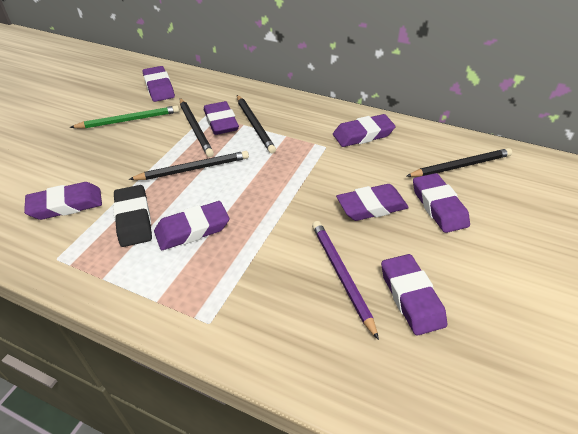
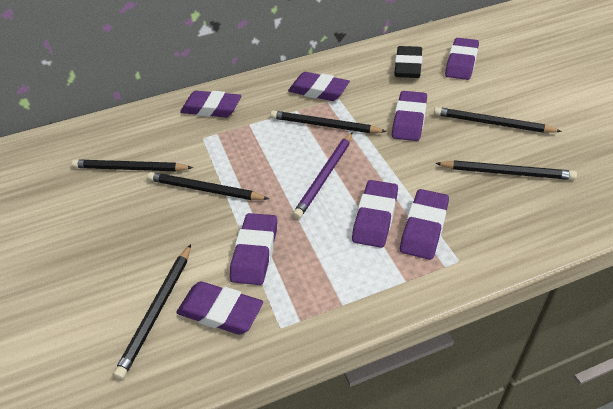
black pencil: 4 -> 6
green pencil: 1 -> 0

